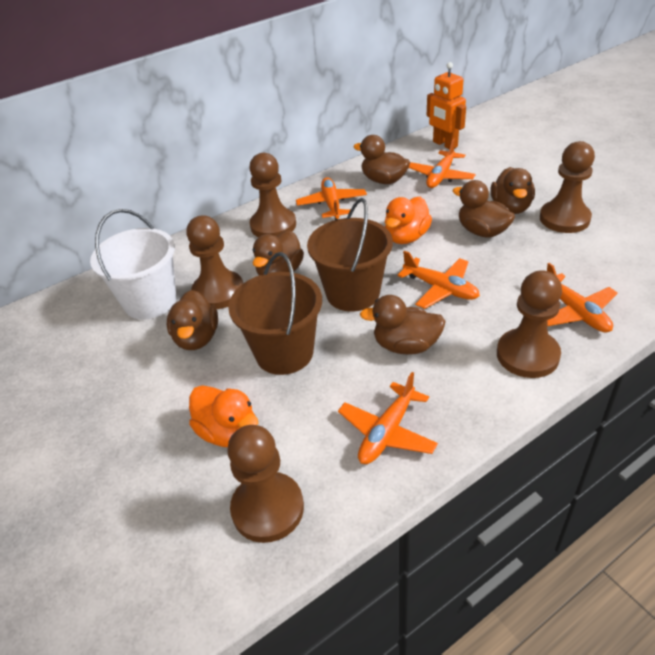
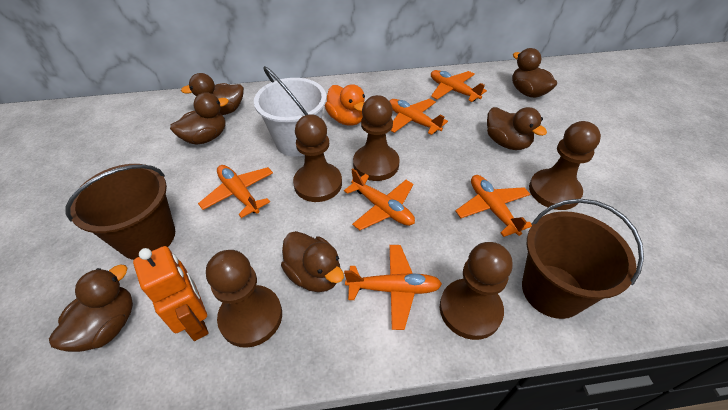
orange duck: 2 -> 1
orange plane: 5 -> 6

